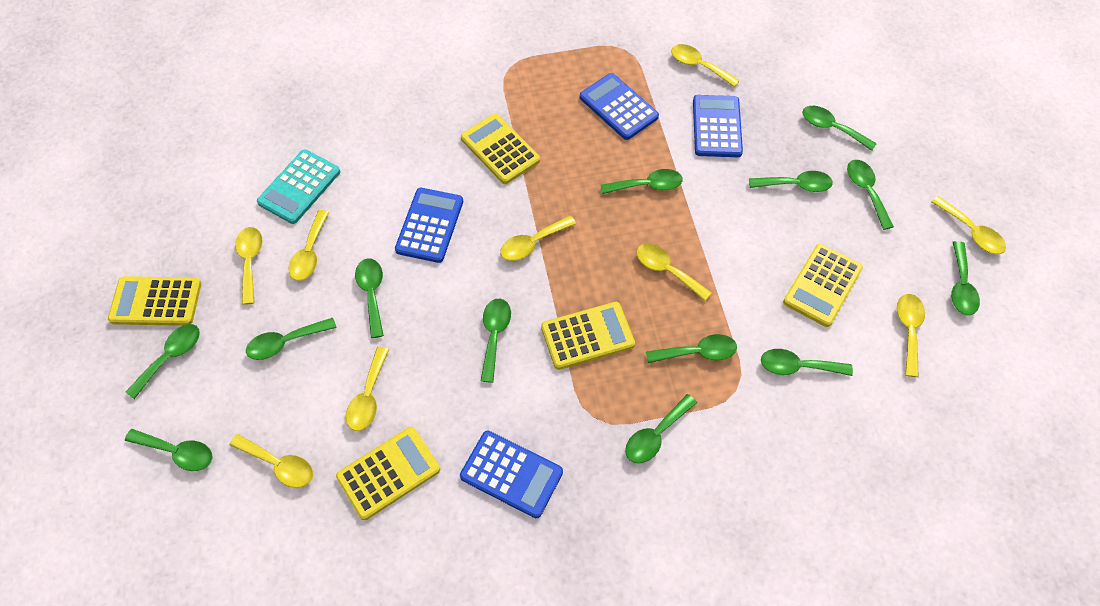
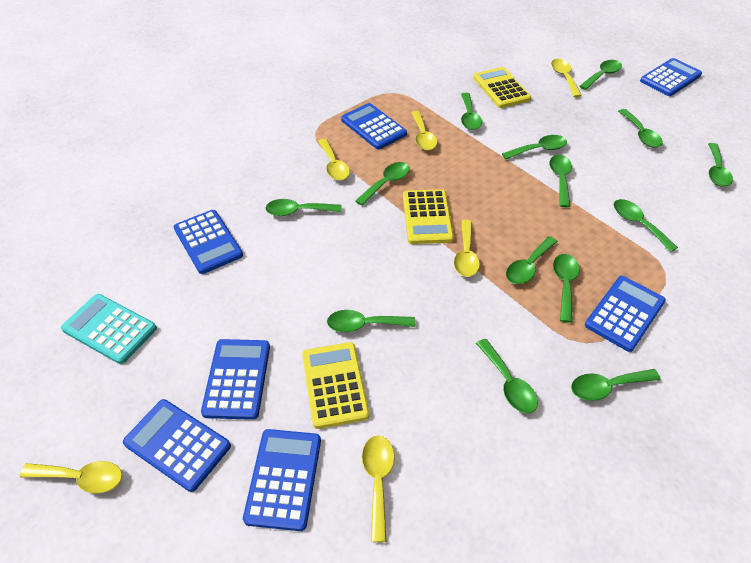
blue calculator: 4 -> 7
green spoon: 13 -> 14
yellow calculator: 5 -> 3
yellow spoon: 9 -> 6

